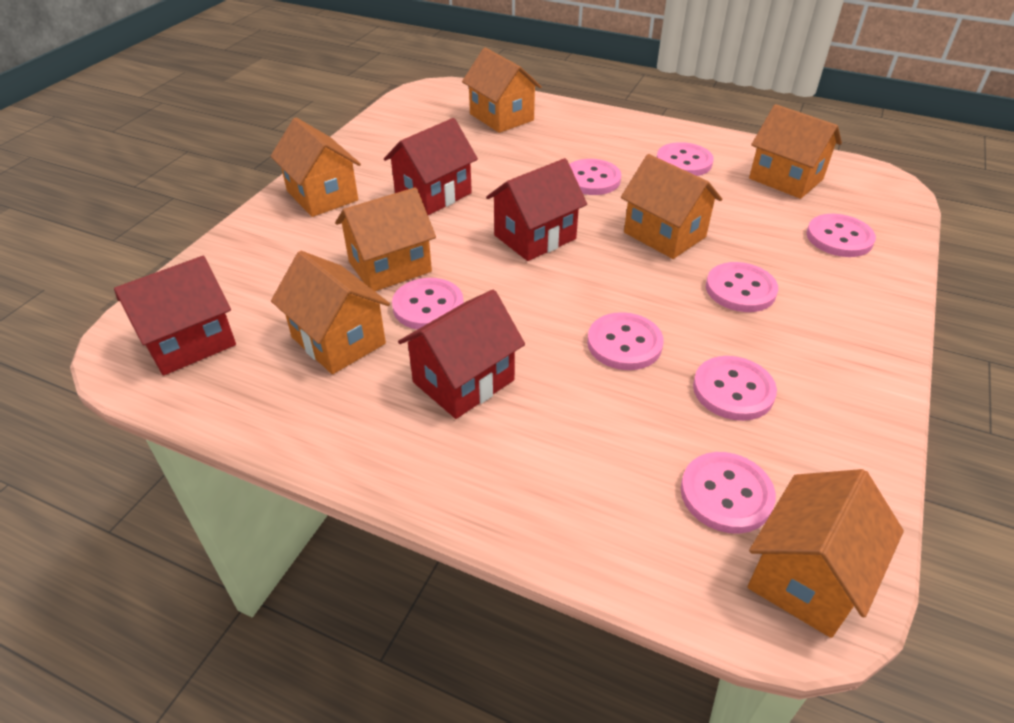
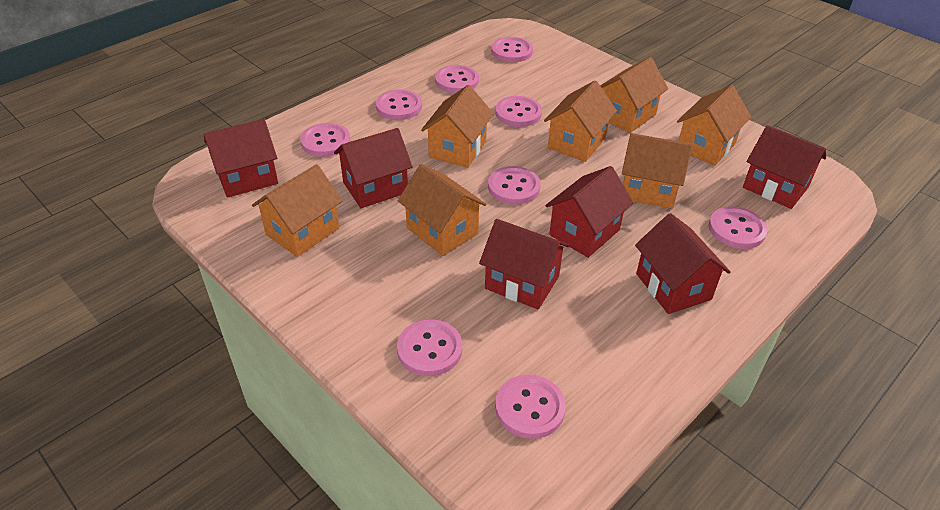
pink button: 8 -> 9
red house: 4 -> 6

